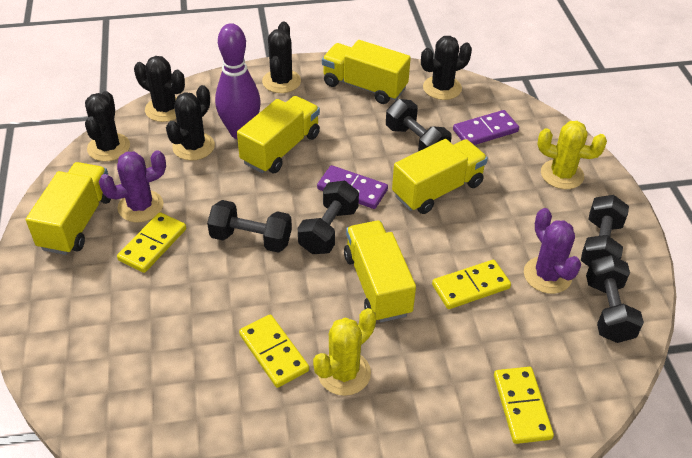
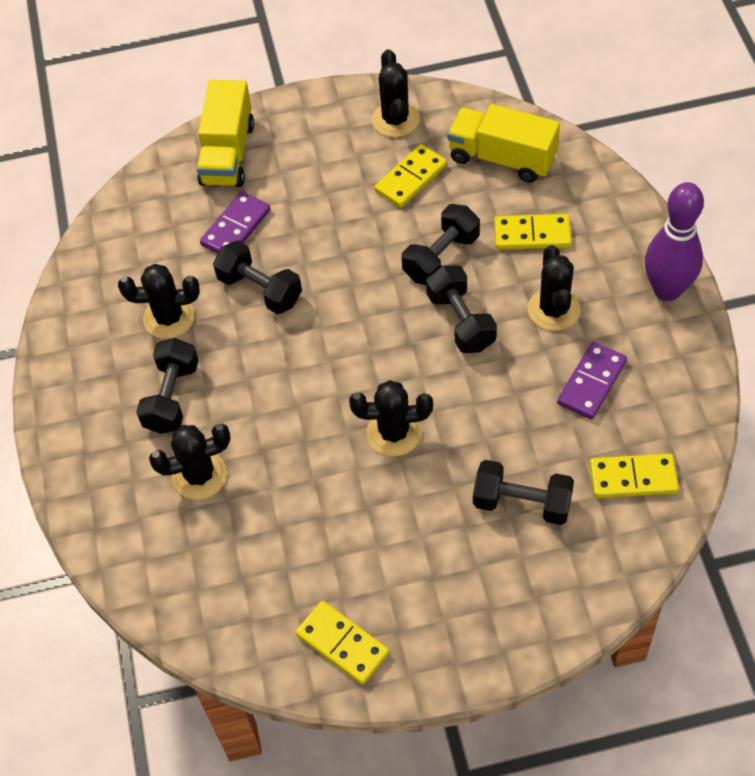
purple cactus: 2 -> 0
yellow cactus: 2 -> 0
yellow truck: 5 -> 2

